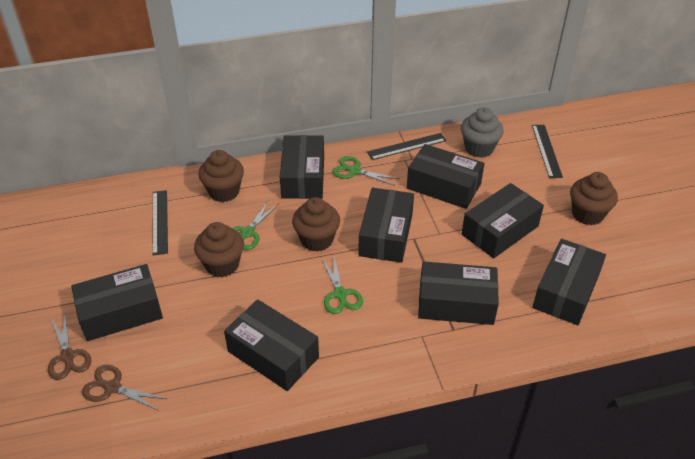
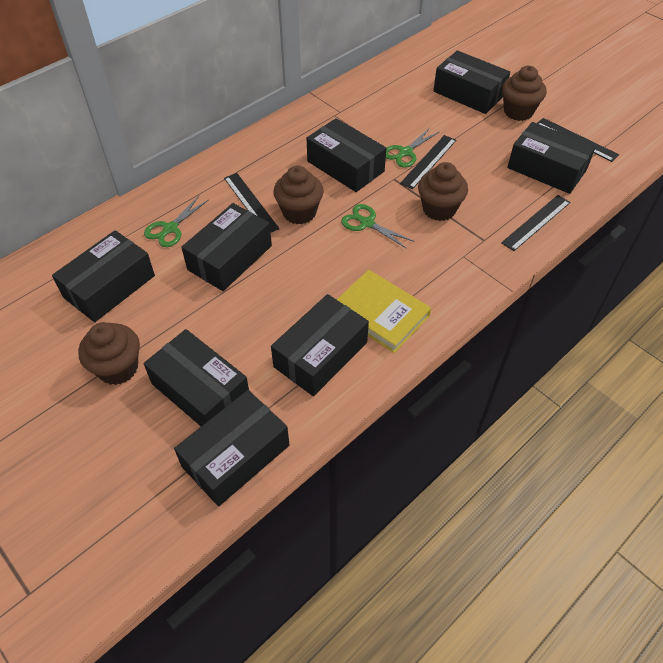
black ruler: 3 -> 4
brown scissors: 2 -> 0
grey cupcake: 1 -> 0
yellow book: 0 -> 1

